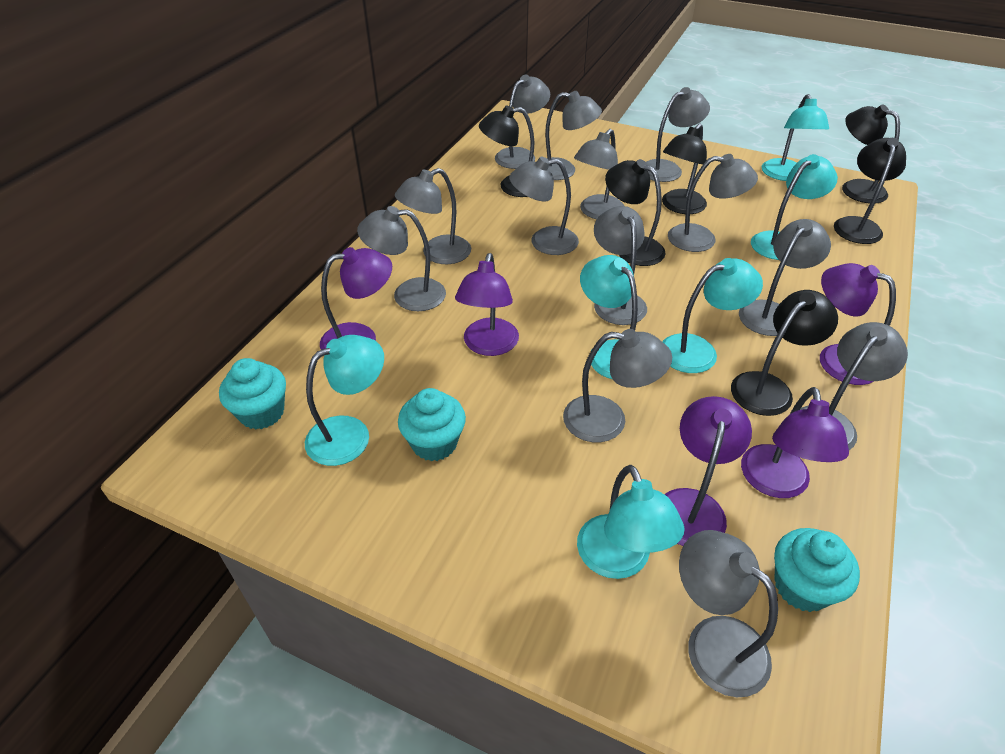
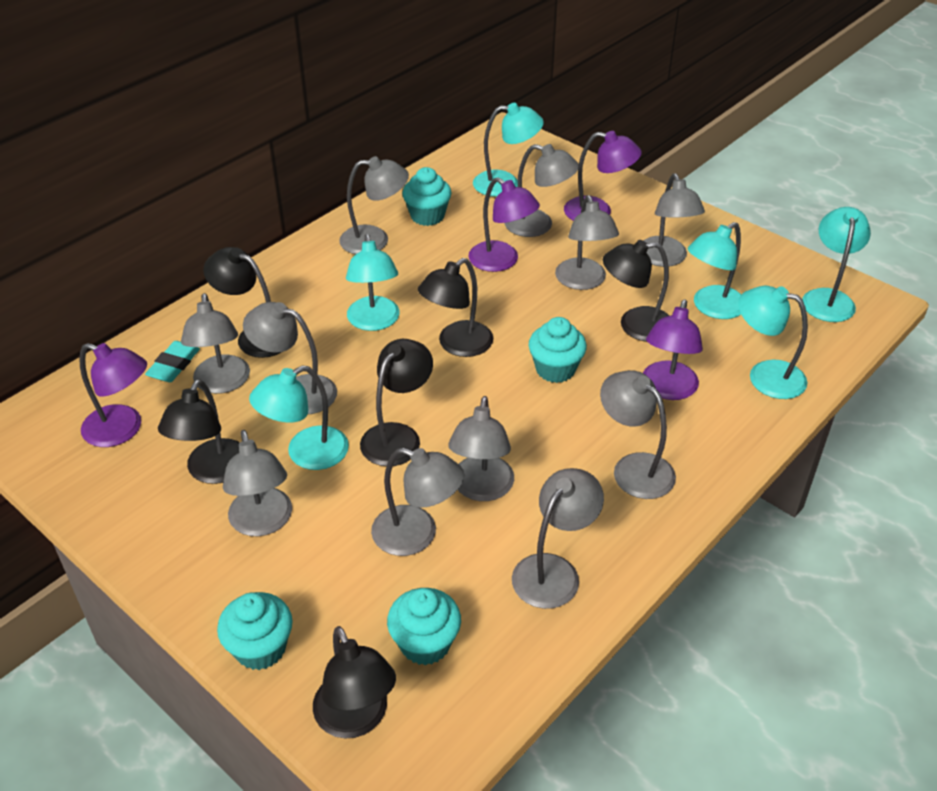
grey lamp: 13 -> 11
purple lamp: 5 -> 4
turquoise cupcake: 3 -> 4
turquoise eraser: 0 -> 1

